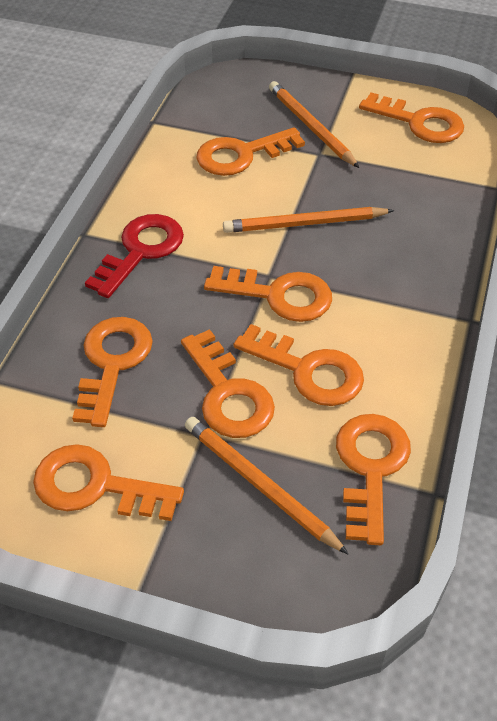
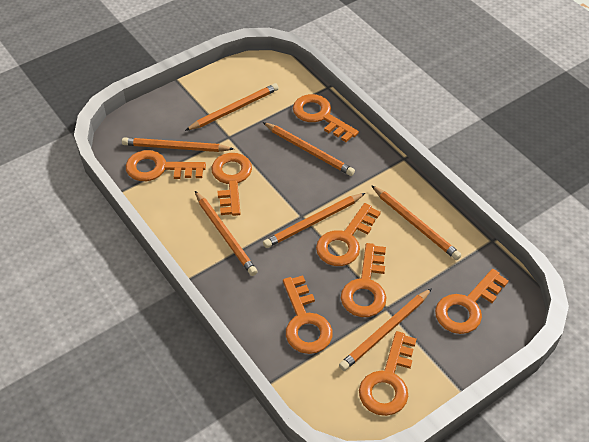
orange pencil: 3 -> 7
red key: 1 -> 0

